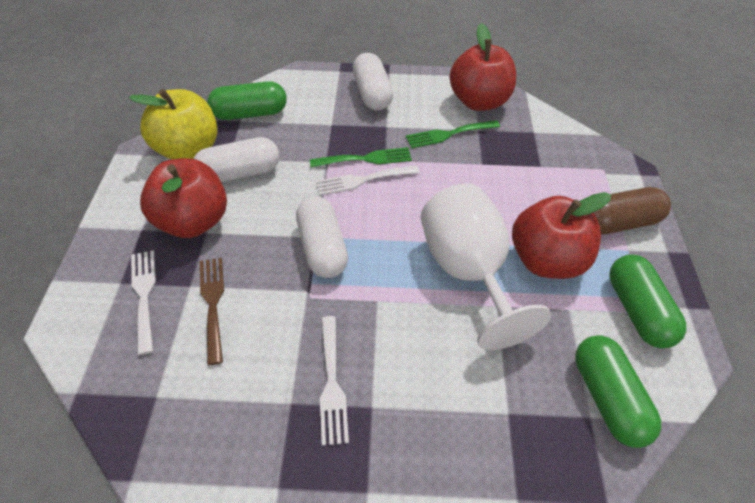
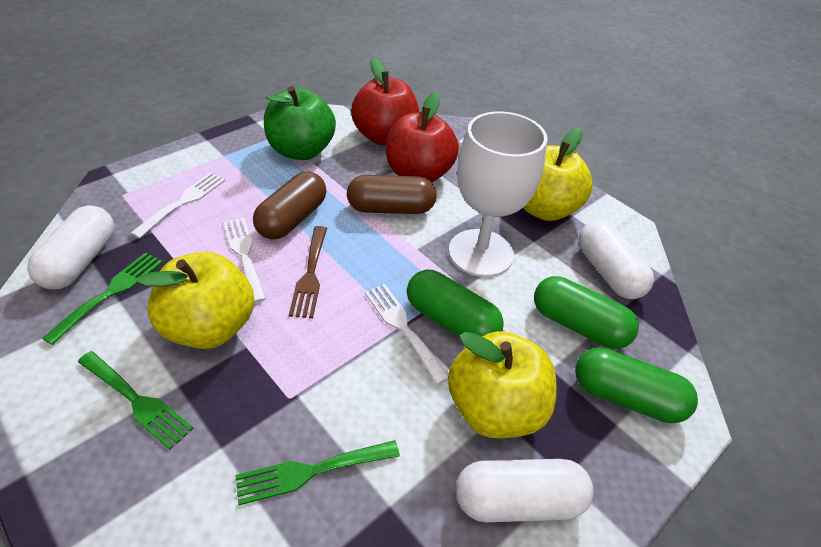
brown capsule: 1 -> 2
green apple: 0 -> 1
green fork: 2 -> 3
red apple: 3 -> 2
yellow apple: 1 -> 3

